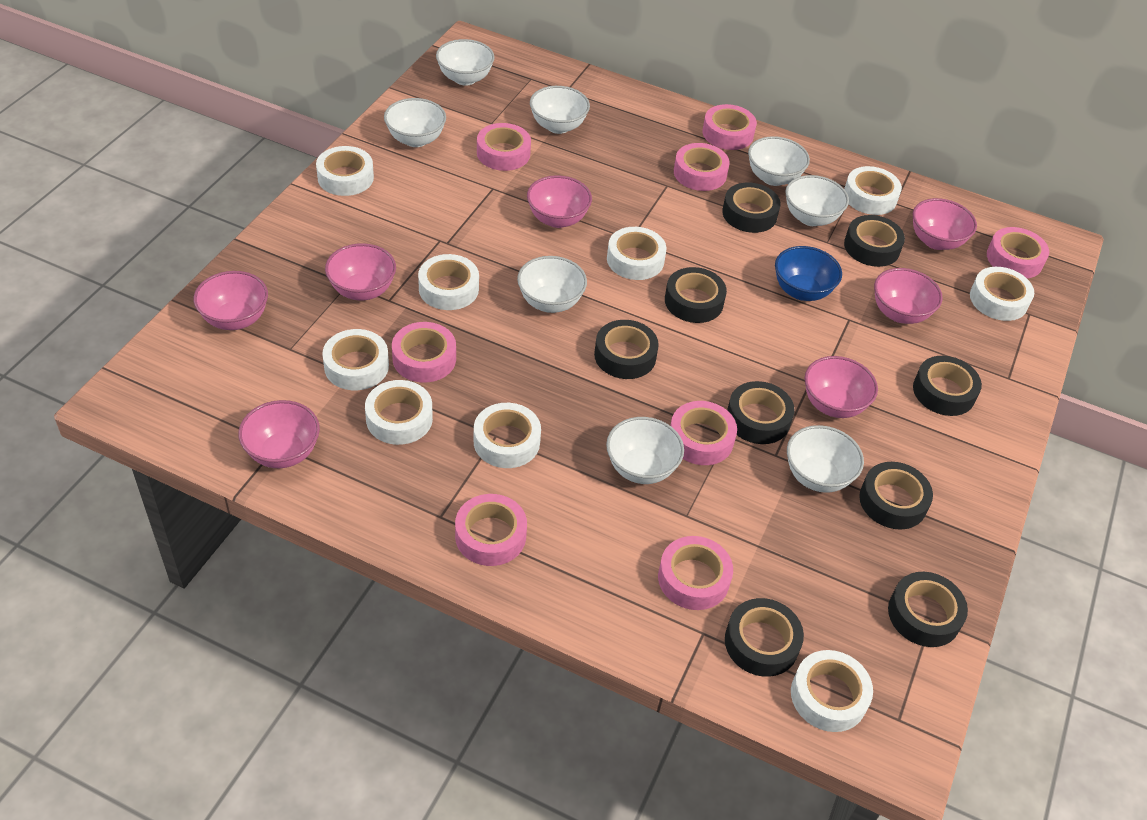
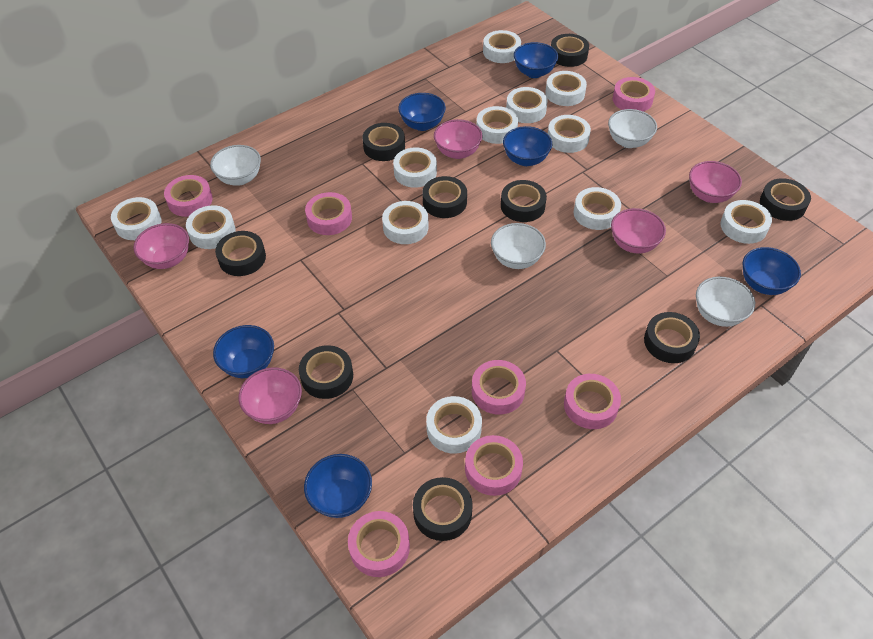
blue bowl: 1 -> 6
pink bowl: 7 -> 5
pink tape: 8 -> 7
white bowl: 8 -> 4
white tape: 9 -> 12

